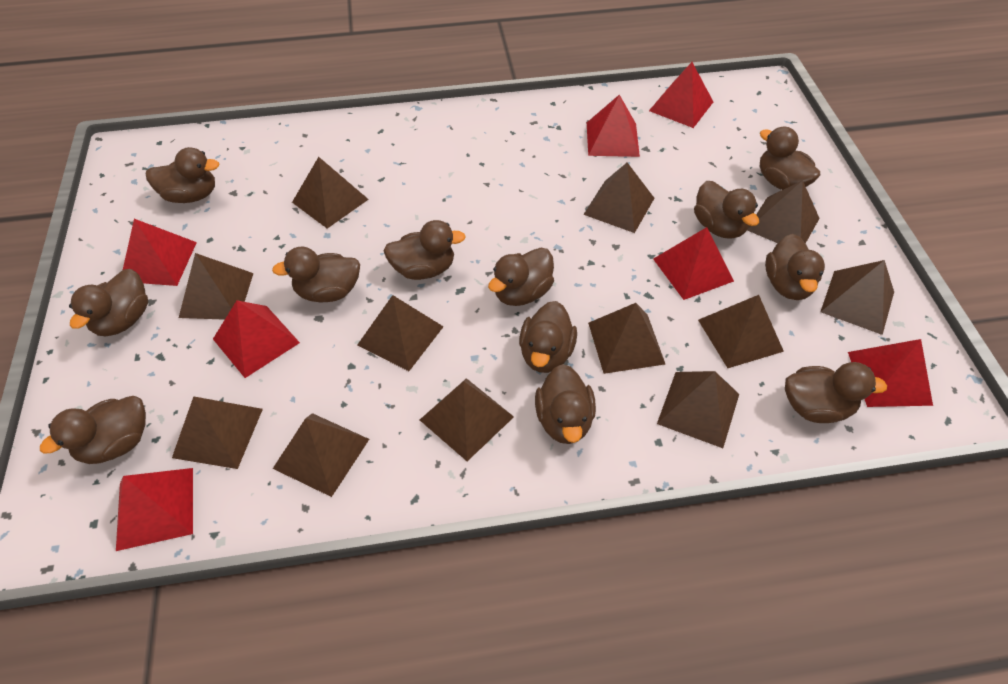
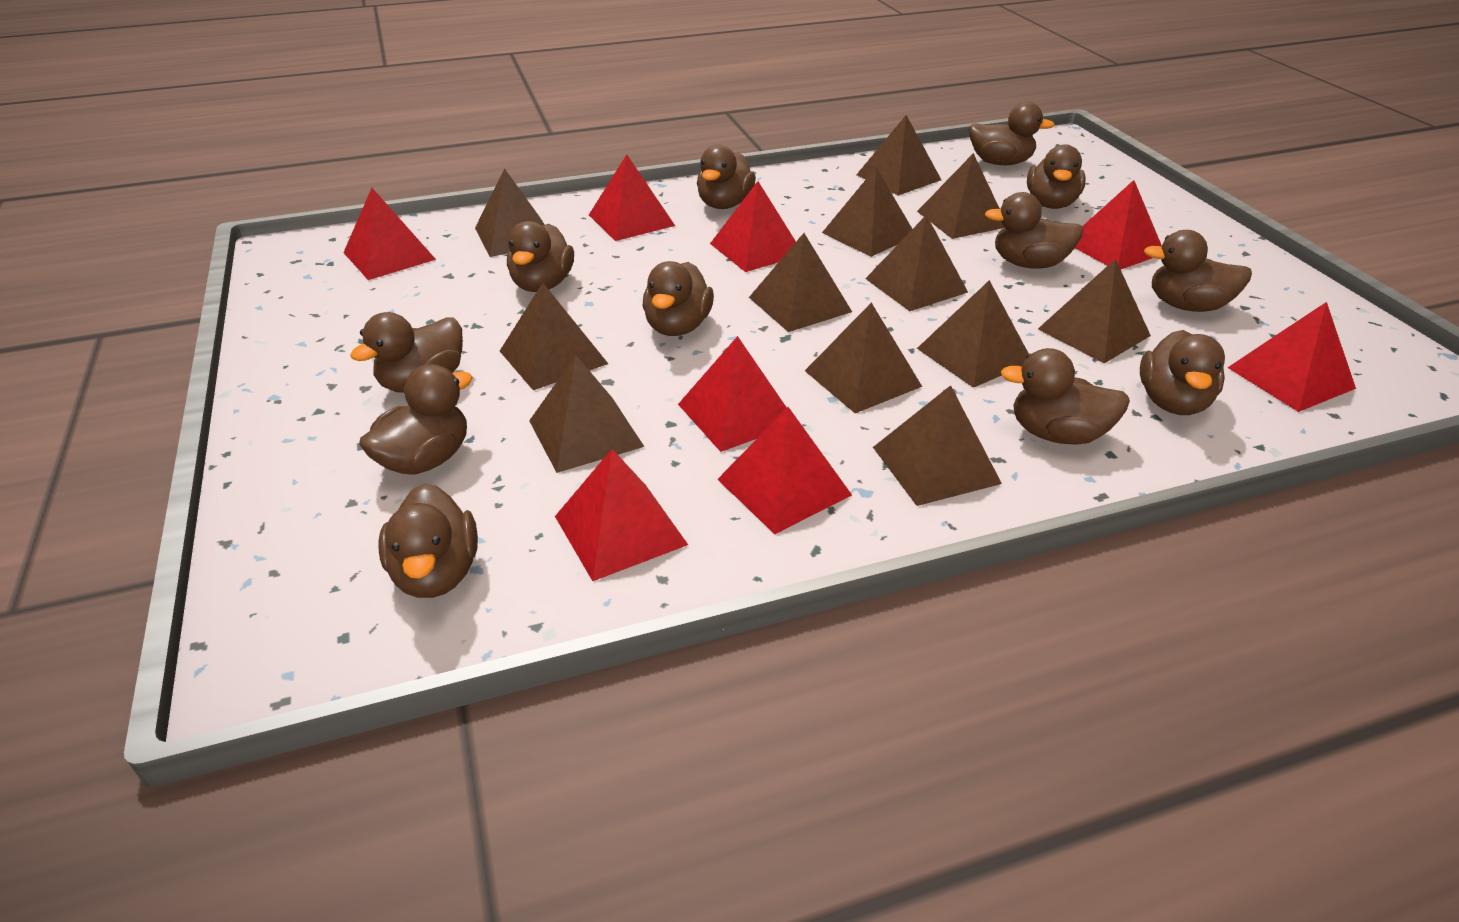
red pyramid: 7 -> 8

